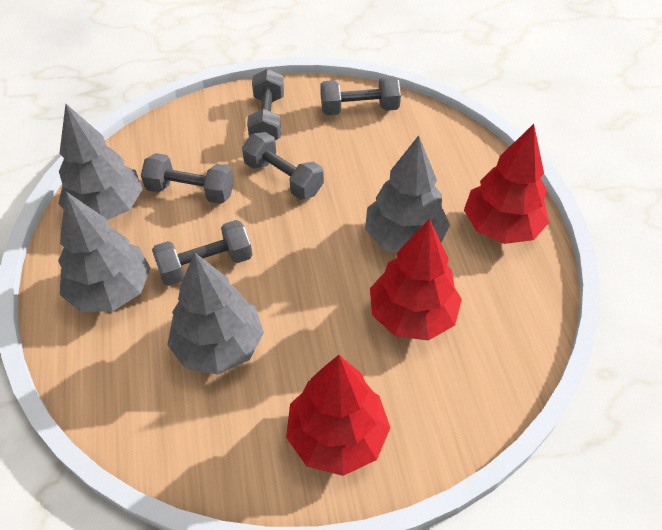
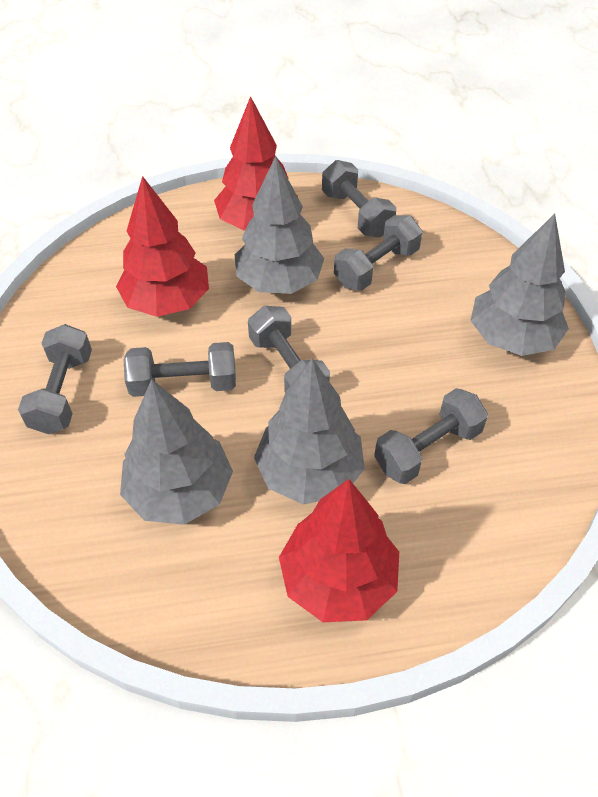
grey dumbbell: 5 -> 6

